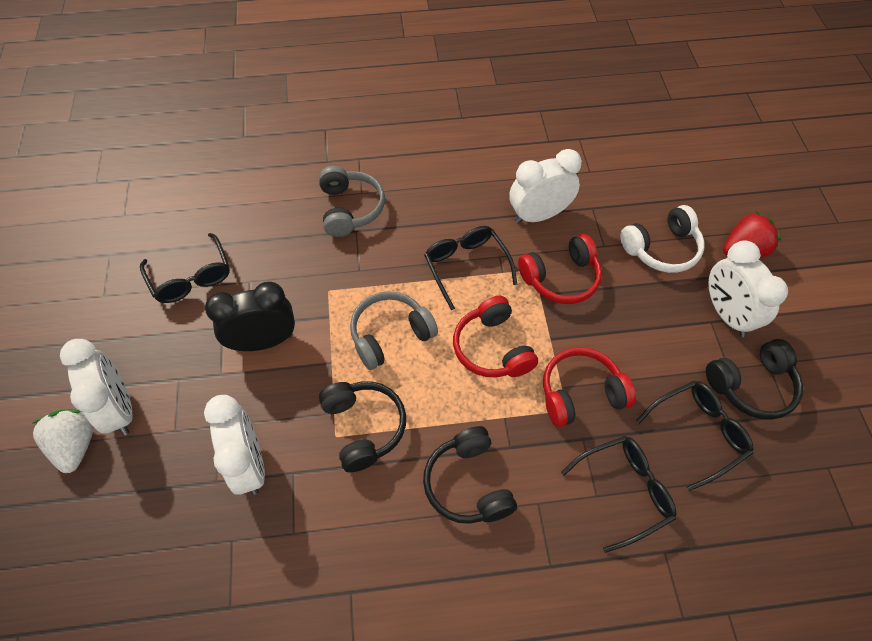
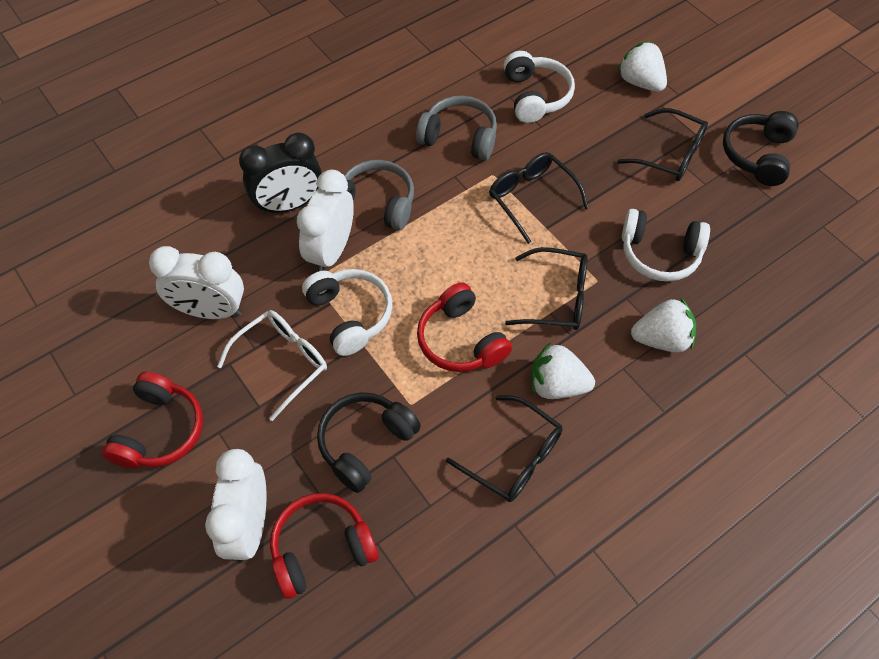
black headphones: 3 -> 2
red strawberry: 1 -> 0
white clock: 4 -> 3
white glasses: 0 -> 1
white headphones: 1 -> 3
white strawberry: 1 -> 3

